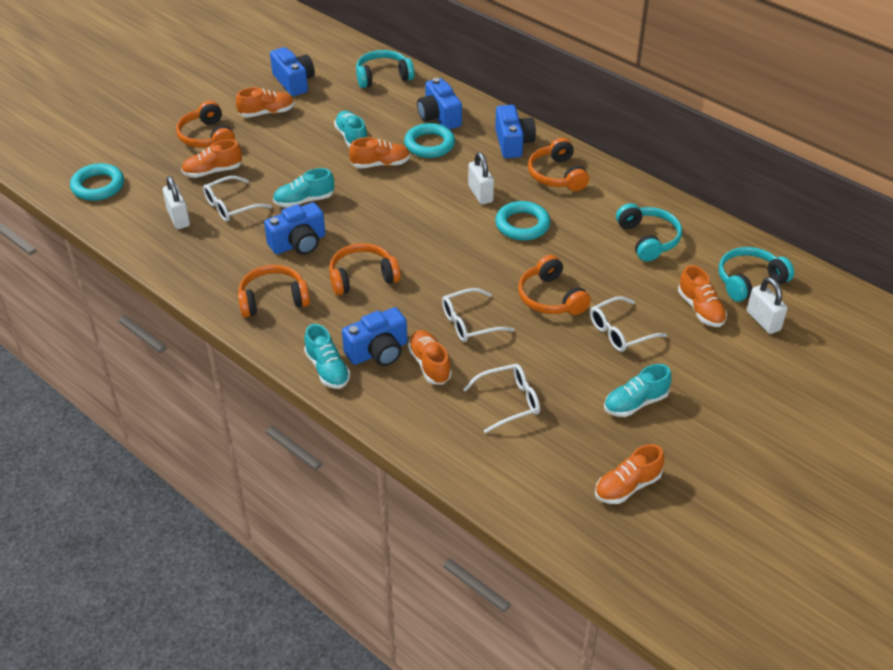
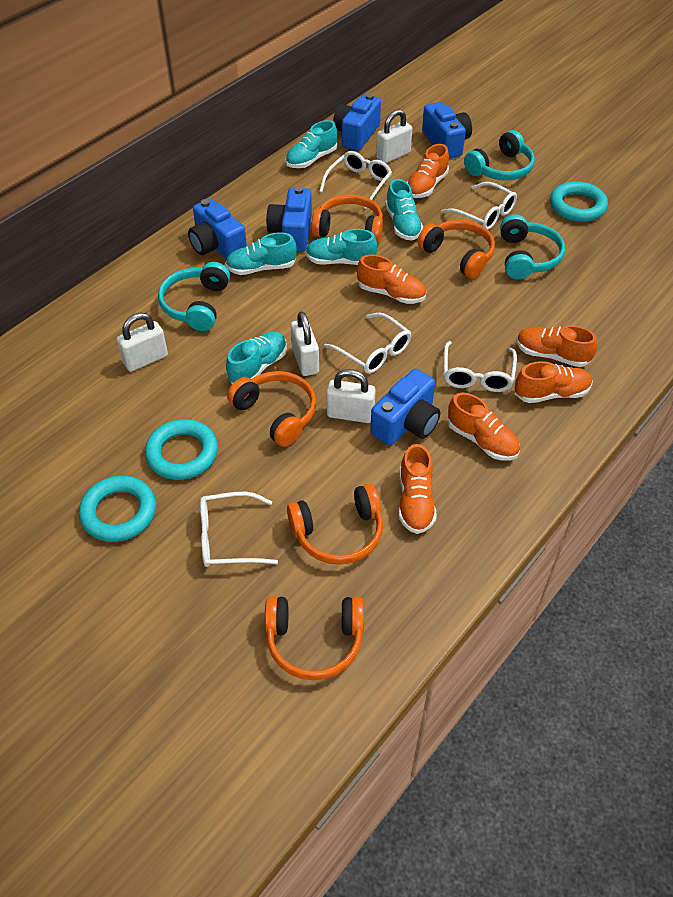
turquoise shoe: 4 -> 5
white glasses: 4 -> 5
white padlock: 3 -> 4

